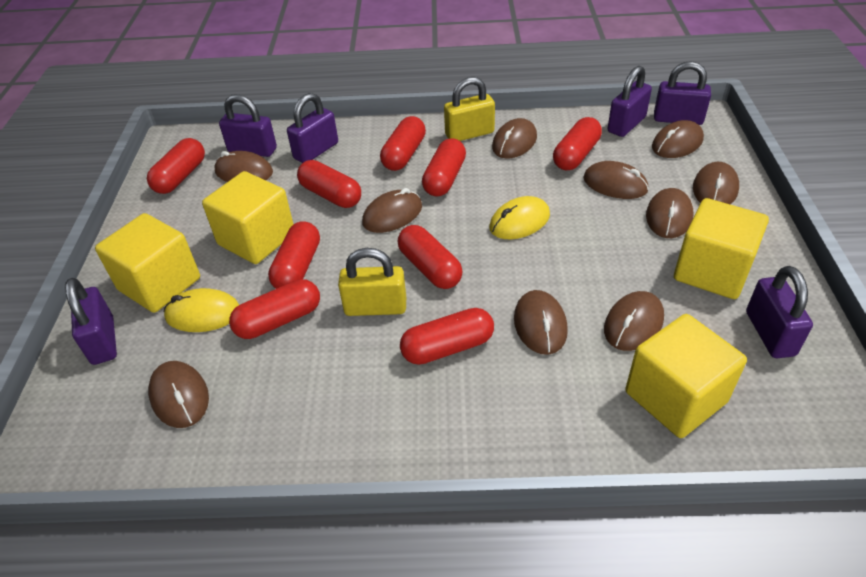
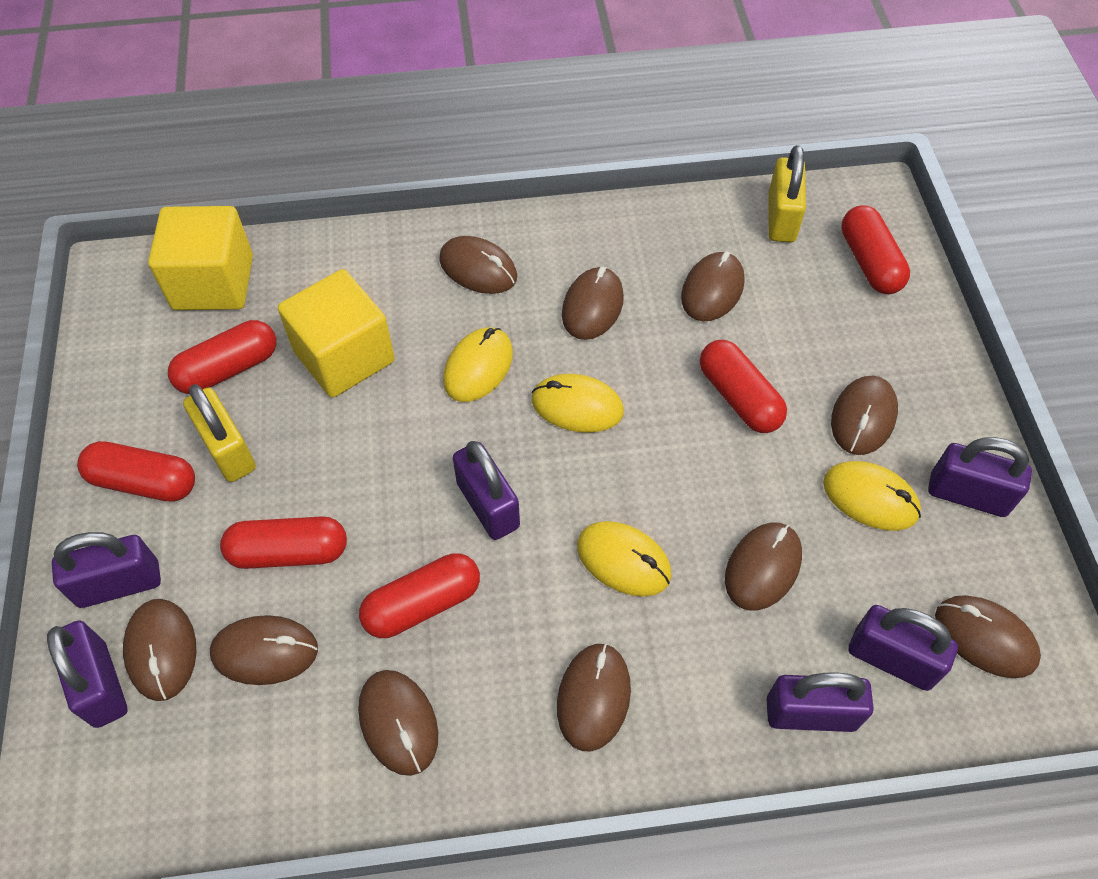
red capsule: 9 -> 6
yellow cube: 4 -> 2
yellow mouse: 2 -> 4

